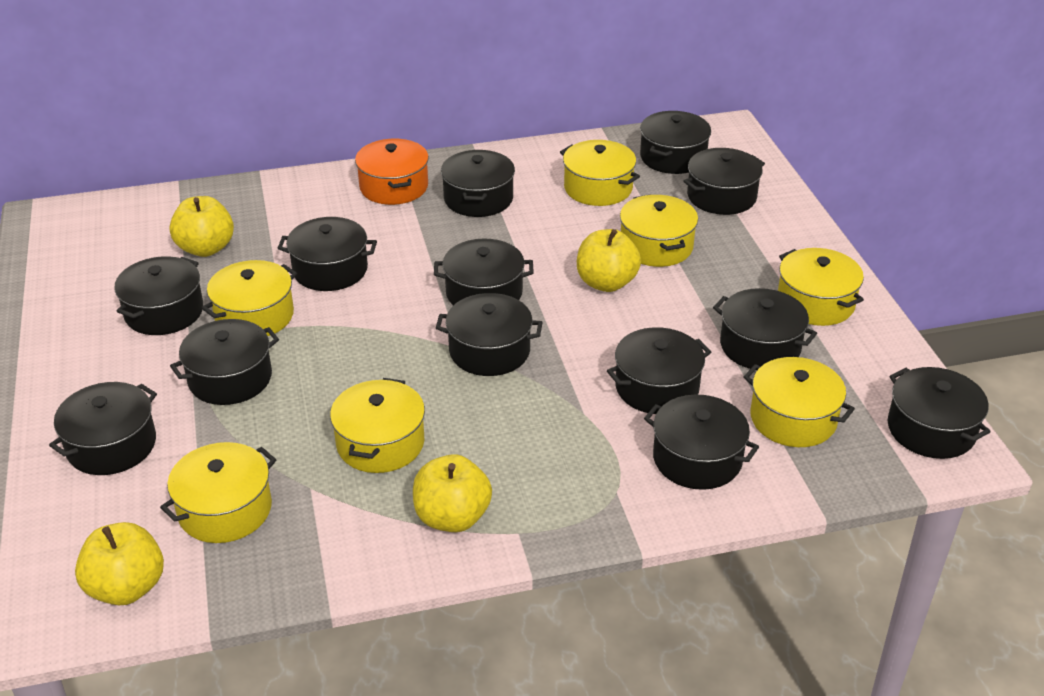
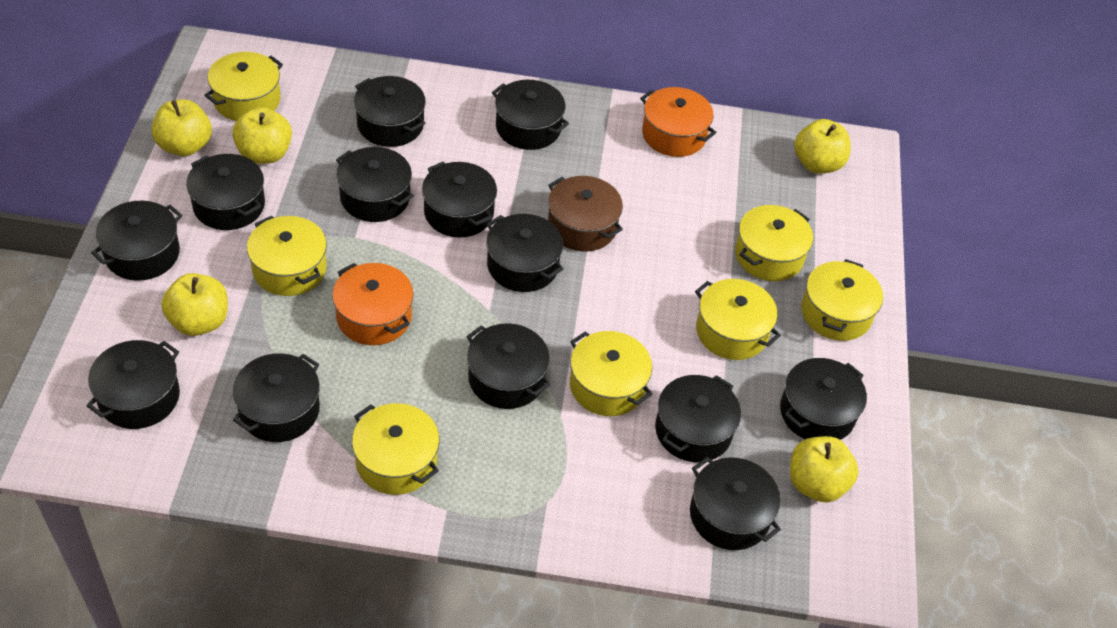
brown pot: 0 -> 1
orange pot: 1 -> 2
yellow apple: 4 -> 5

